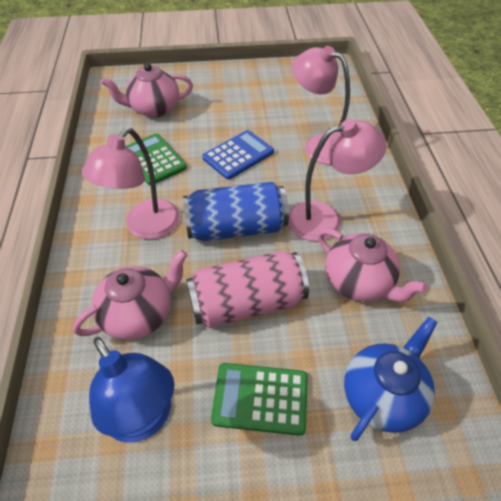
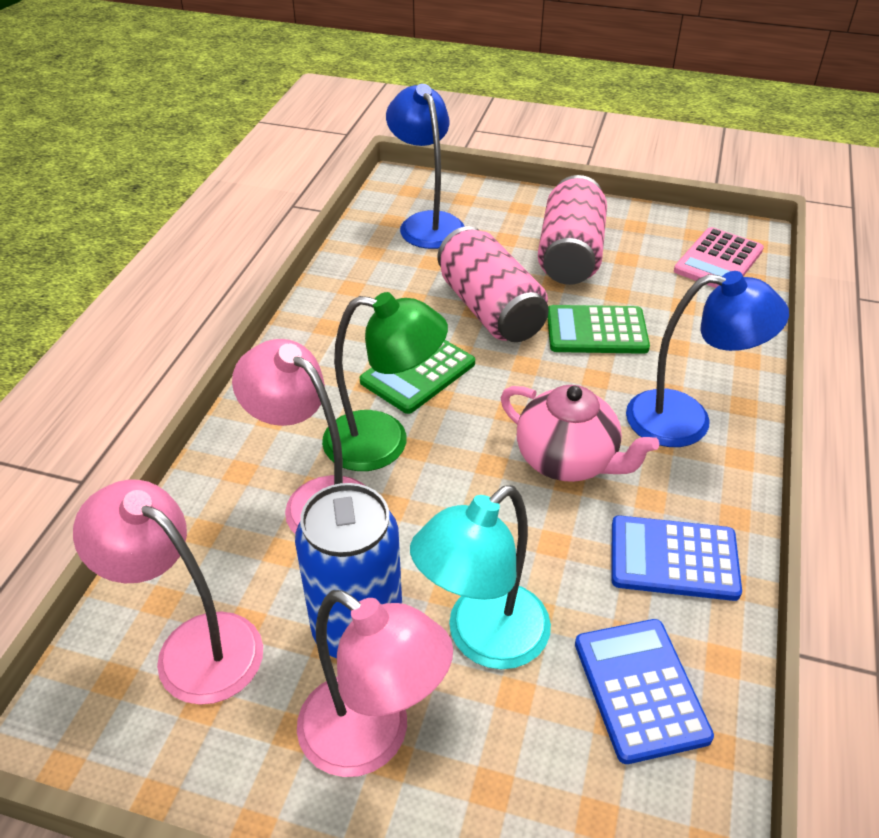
blue calculator: 1 -> 2
blue lamp: 1 -> 2
blue teapot: 1 -> 0
green lamp: 0 -> 1
pink calculator: 0 -> 1
pink can: 1 -> 2
pink teapot: 3 -> 1
turquoise lamp: 0 -> 1

